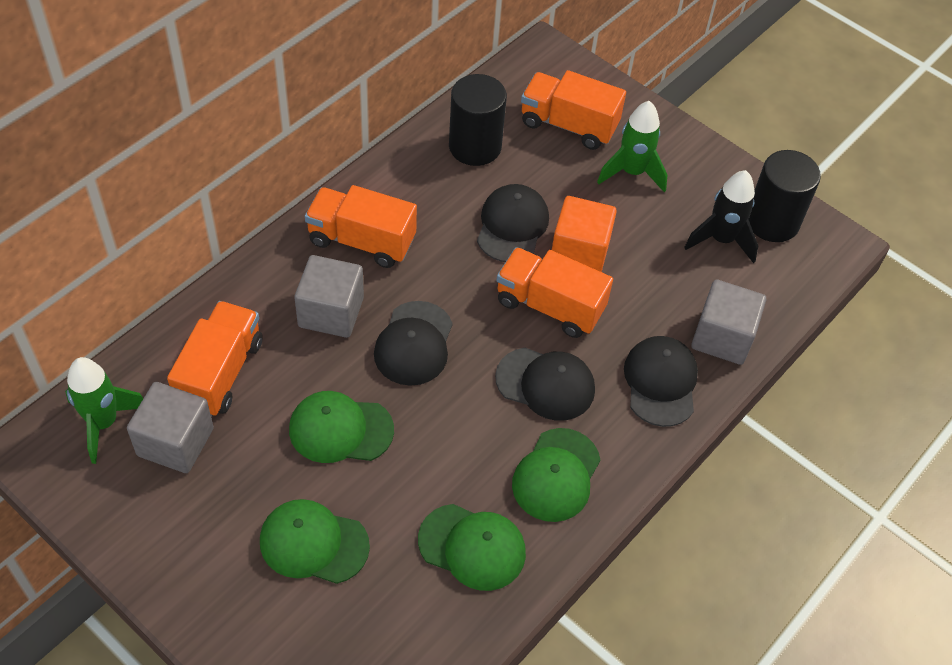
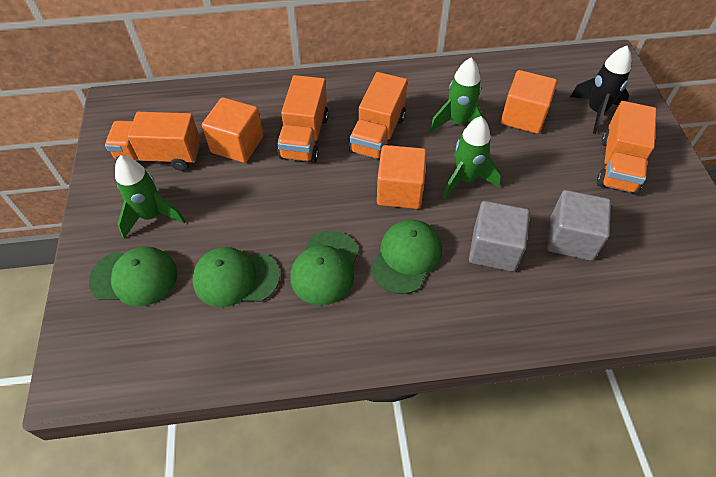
black cap: 4 -> 0
black cylinder: 2 -> 0
green rocket: 2 -> 3
grey cube: 3 -> 2
orange cube: 1 -> 3

